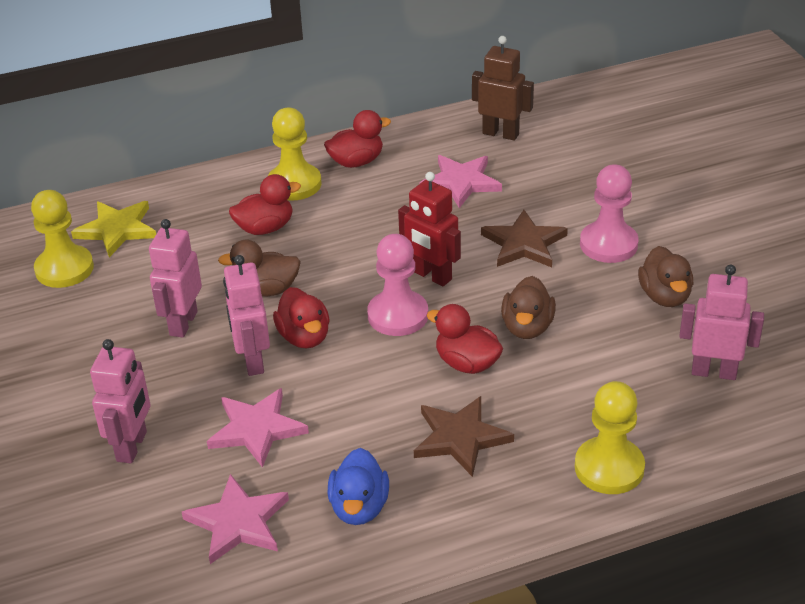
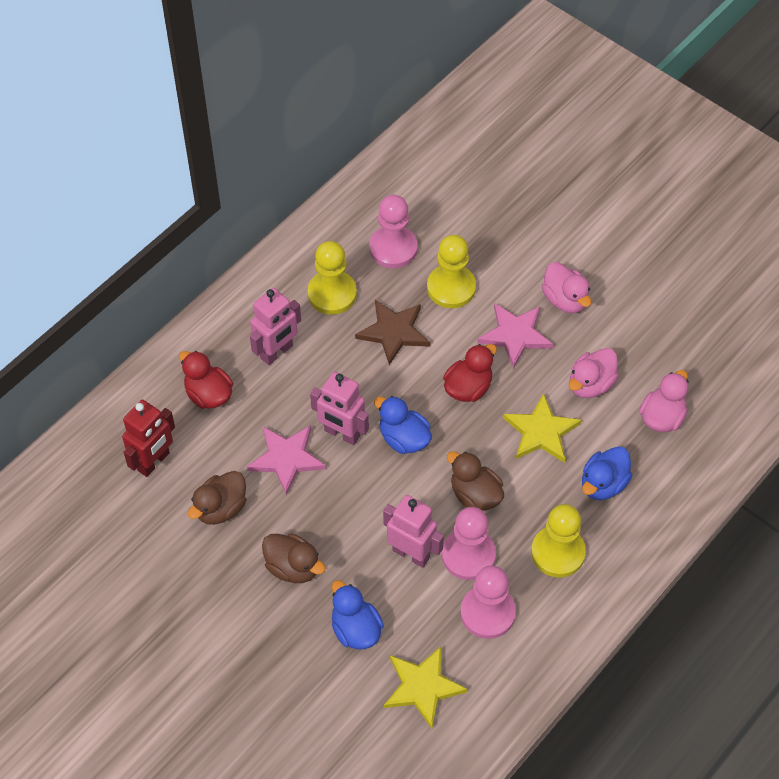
blue duck: 1 -> 3
brown robot: 1 -> 0
brown star: 2 -> 1
pink duck: 0 -> 3
pink pawn: 2 -> 3
pink robot: 4 -> 3
pink star: 3 -> 2
red duck: 4 -> 2
yellow star: 1 -> 2

